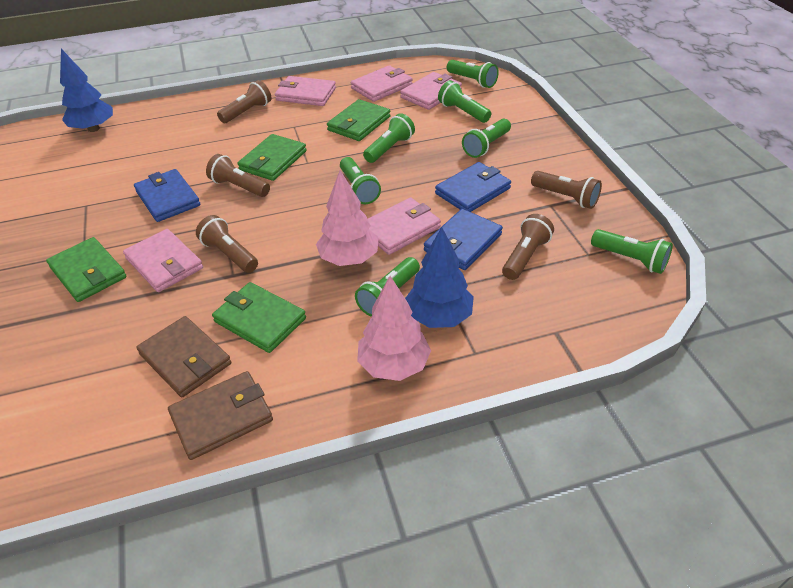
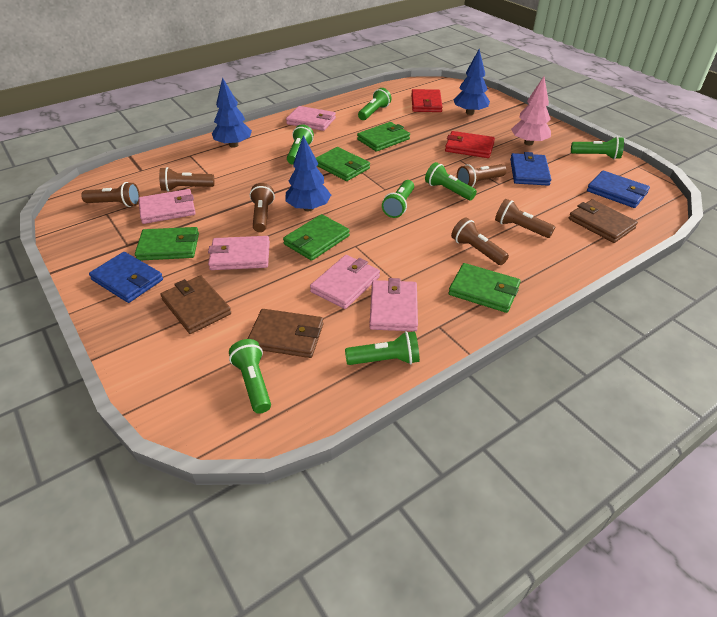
blue tree: 2 -> 3
brown flashlight: 5 -> 6
brown wallet: 2 -> 3
green wallet: 4 -> 5
pink tree: 2 -> 1
red wallet: 0 -> 2

